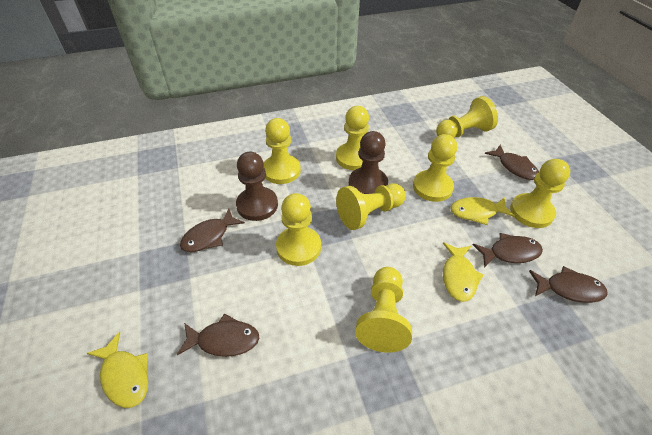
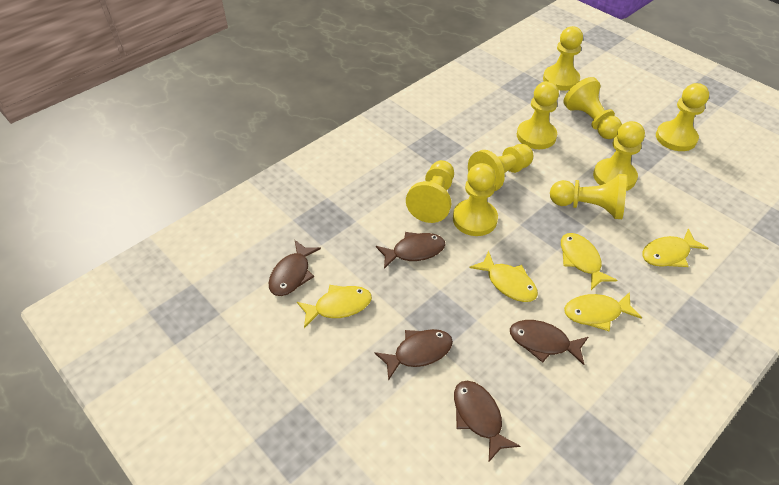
brown pawn: 2 -> 0
yellow fish: 3 -> 5
yellow pawn: 8 -> 9

